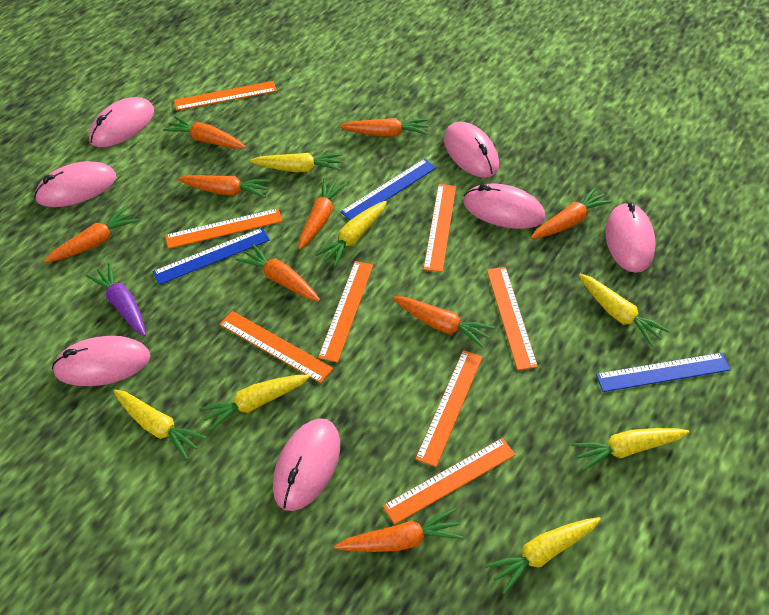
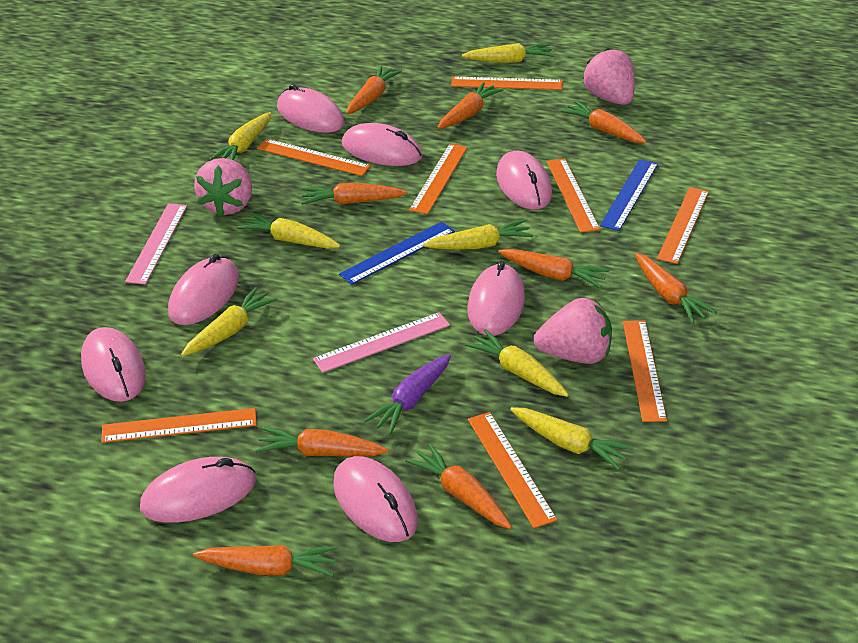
blue ruler: 3 -> 2
pink mouse: 7 -> 8
pink ruler: 0 -> 2
pink strawberry: 0 -> 3

